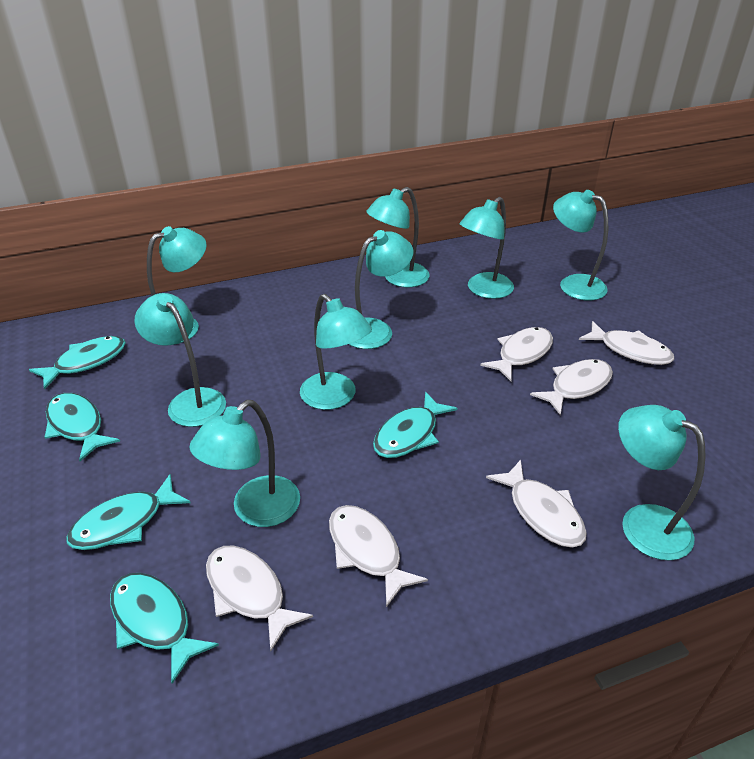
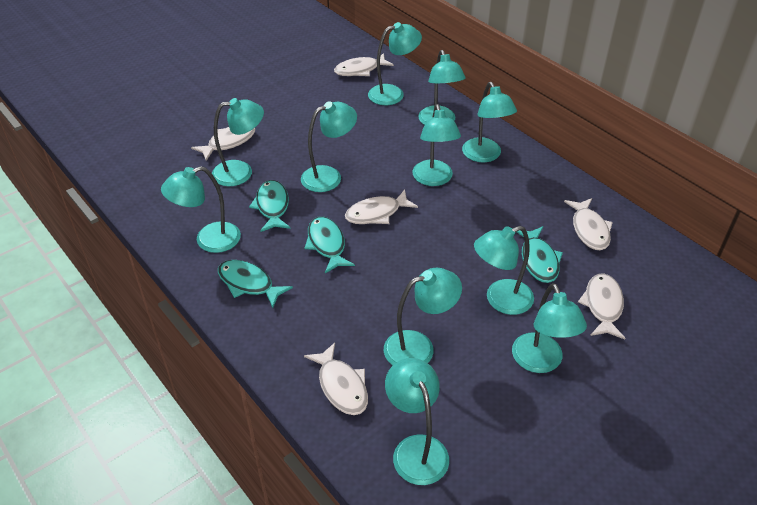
turquoise fish: 5 -> 4
turquoise lamp: 9 -> 11

